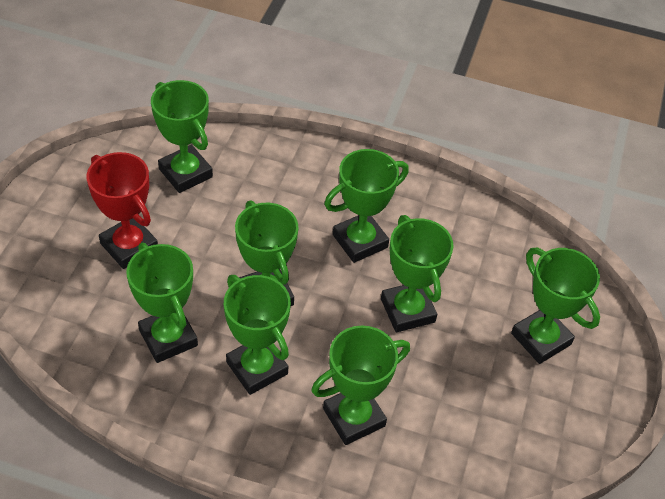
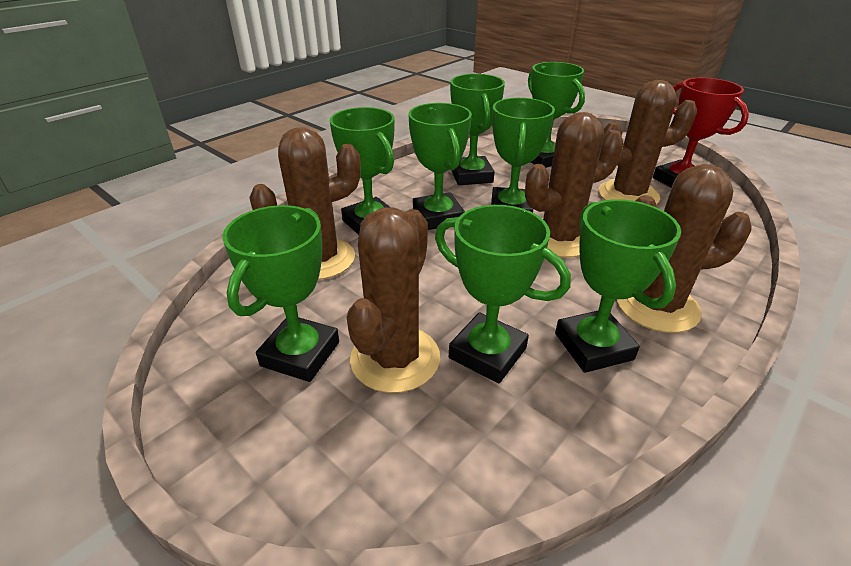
brown cactus: 0 -> 5

